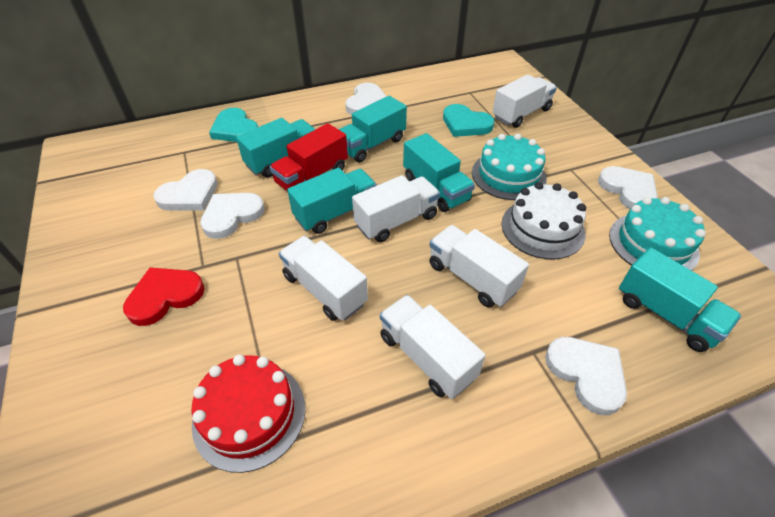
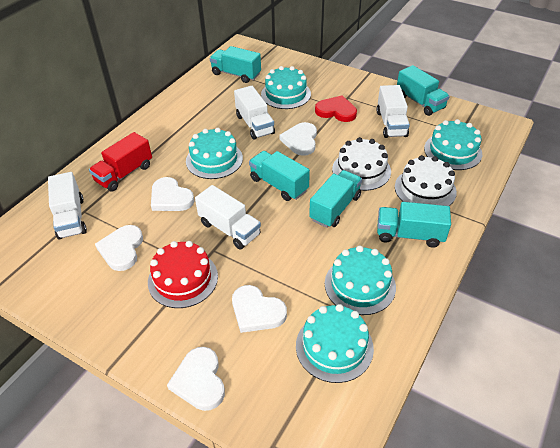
turquoise cake: 2 -> 5
turquoise heart: 2 -> 0
white cake: 1 -> 2
white truck: 5 -> 4

